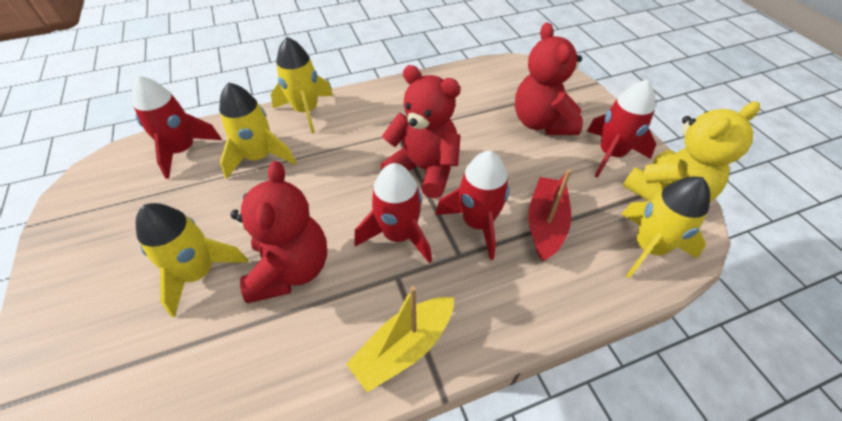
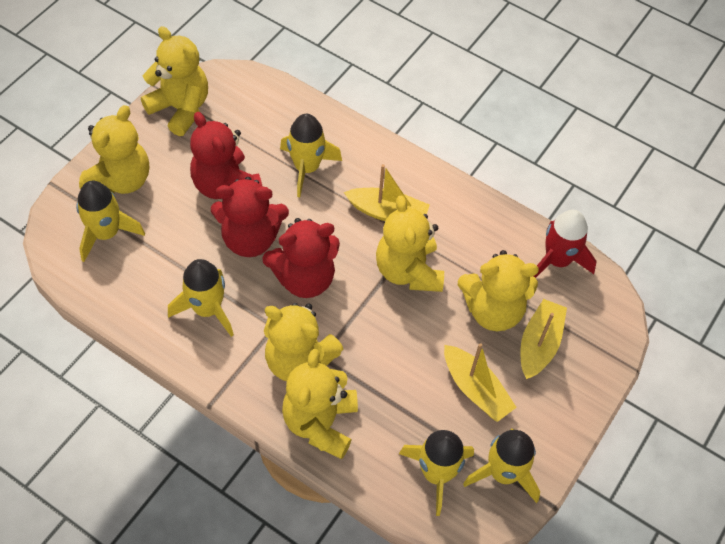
red boat: 1 -> 0
red rocket: 4 -> 1
yellow boat: 1 -> 3
yellow rocket: 4 -> 5
yellow teddy bear: 1 -> 6

